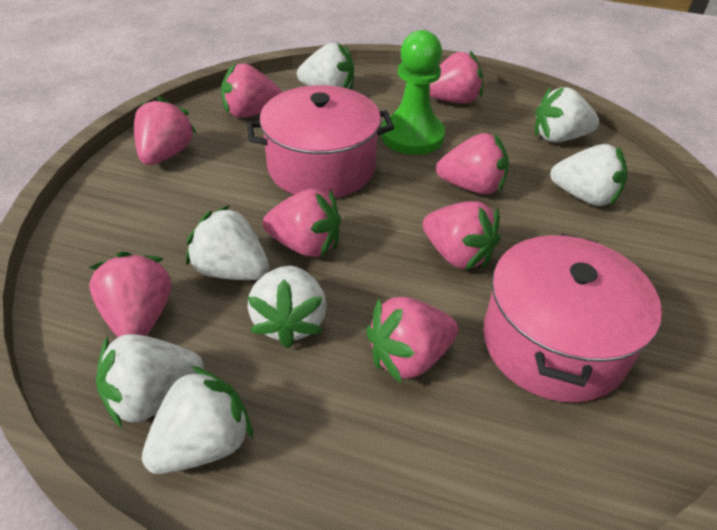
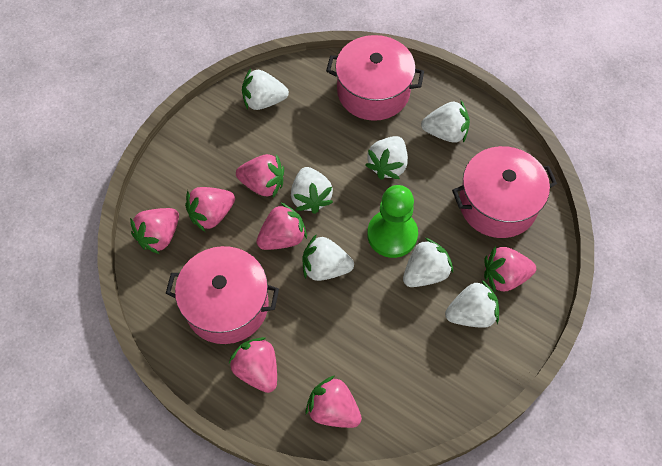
pink pot: 2 -> 3
pink strawberry: 8 -> 7

